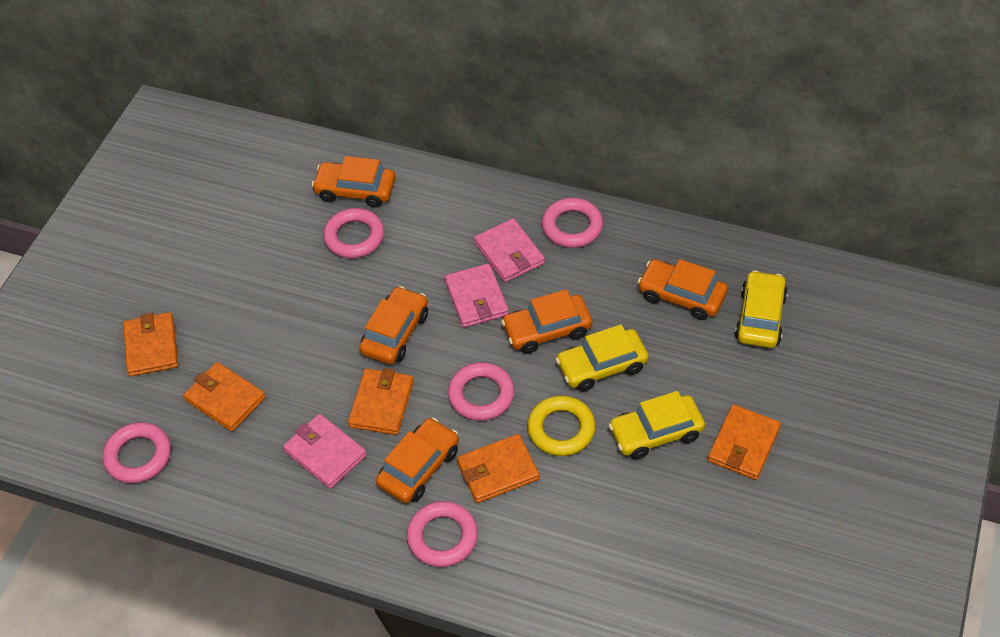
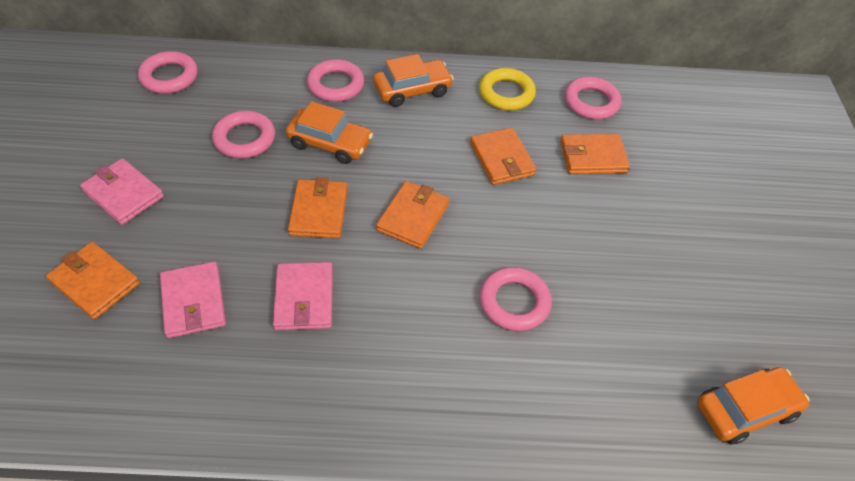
orange car: 5 -> 3
yellow car: 3 -> 0

